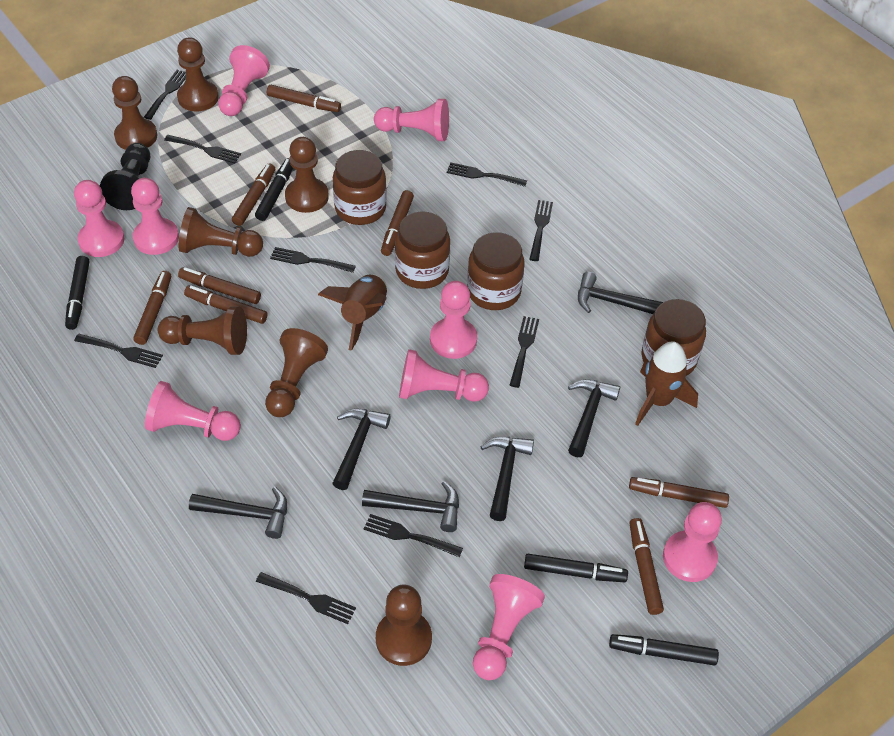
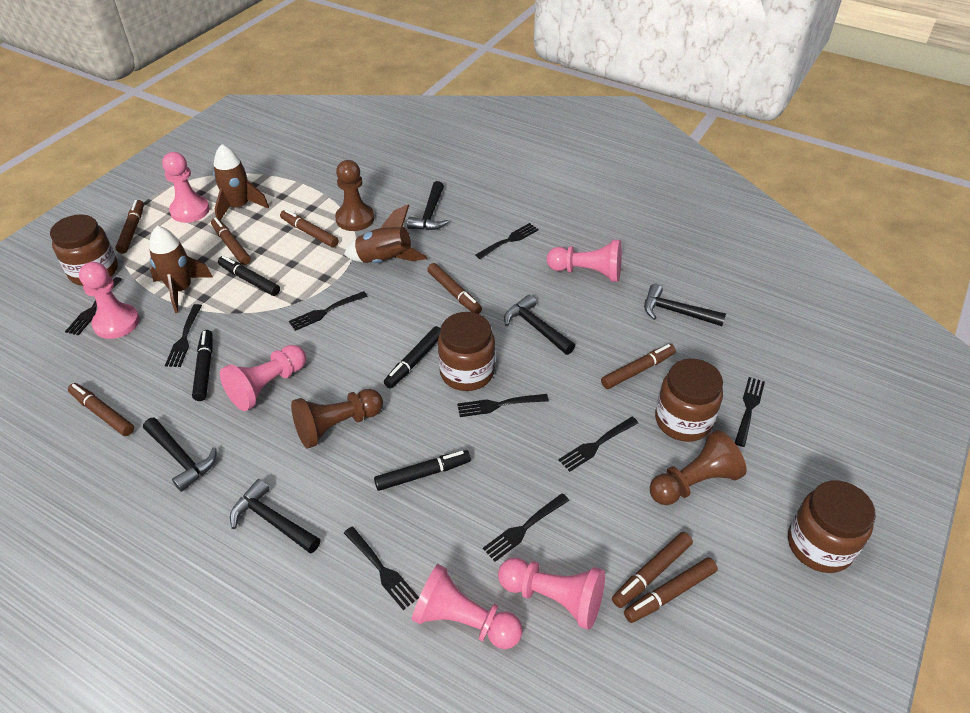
black hammer: 6 -> 5
black pawn: 1 -> 0
brown pawn: 7 -> 3
brown rocket: 2 -> 3
pink pawn: 9 -> 6

